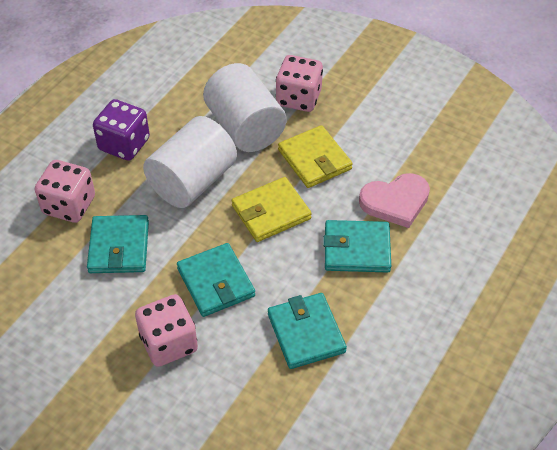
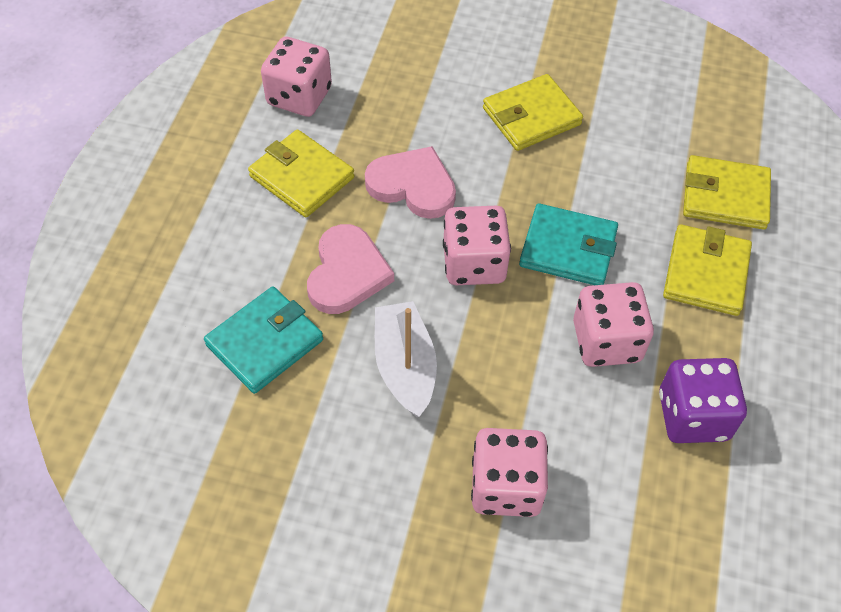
pink dice: 3 -> 4
pink heart: 1 -> 2
turquoise wallet: 4 -> 2
white boat: 0 -> 1
white cylinder: 2 -> 0
yellow wallet: 2 -> 4

